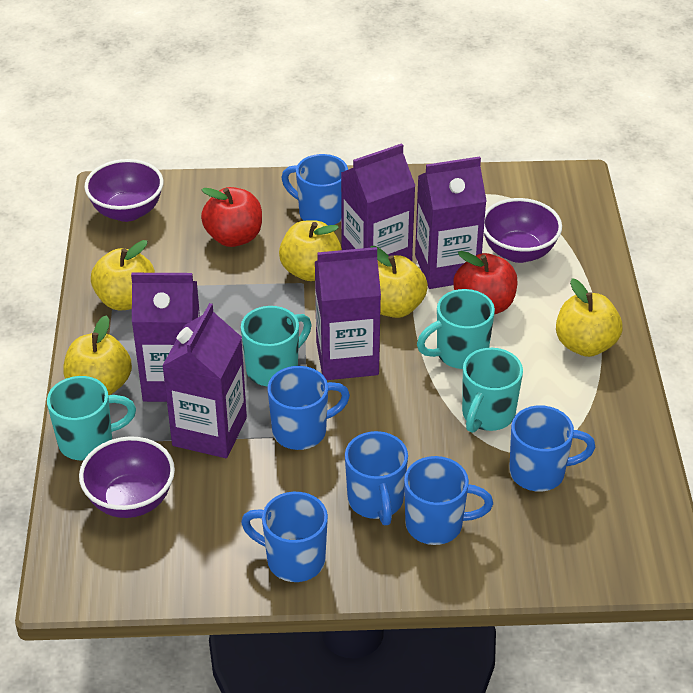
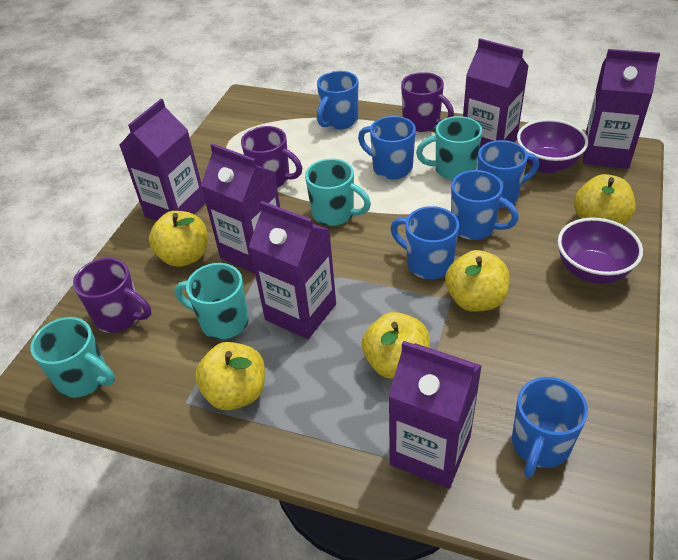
purple bowl: 3 -> 2
purple carton: 5 -> 6
purple mug: 0 -> 3
red apple: 2 -> 0

